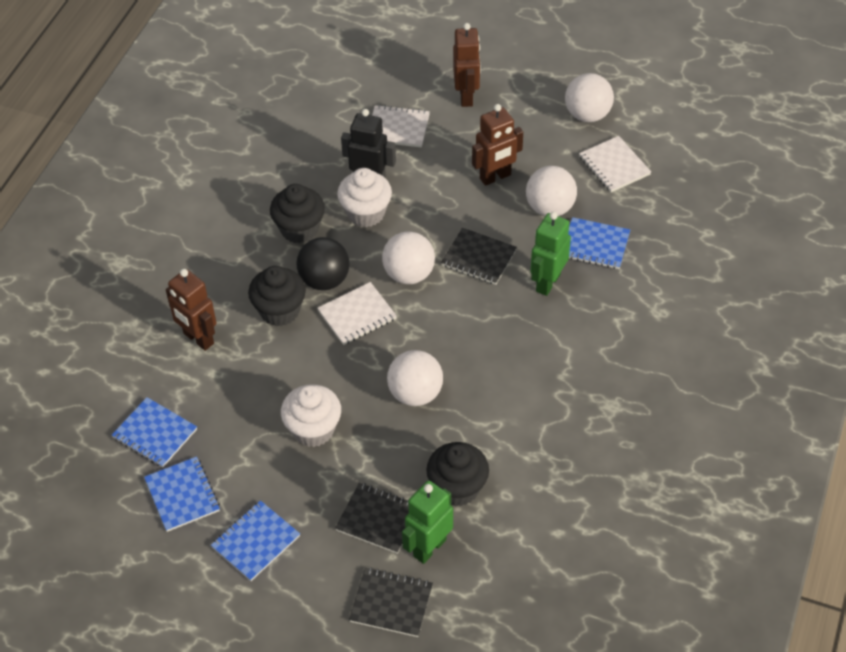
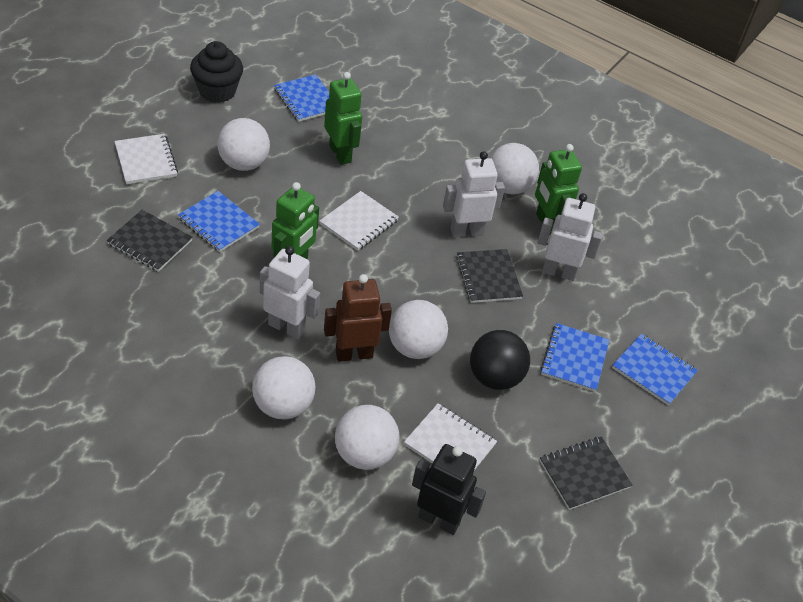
black cupcake: 3 -> 1
brown robot: 3 -> 1
green robot: 2 -> 3
white ball: 4 -> 5
white cupcake: 2 -> 0
white robot: 0 -> 3

